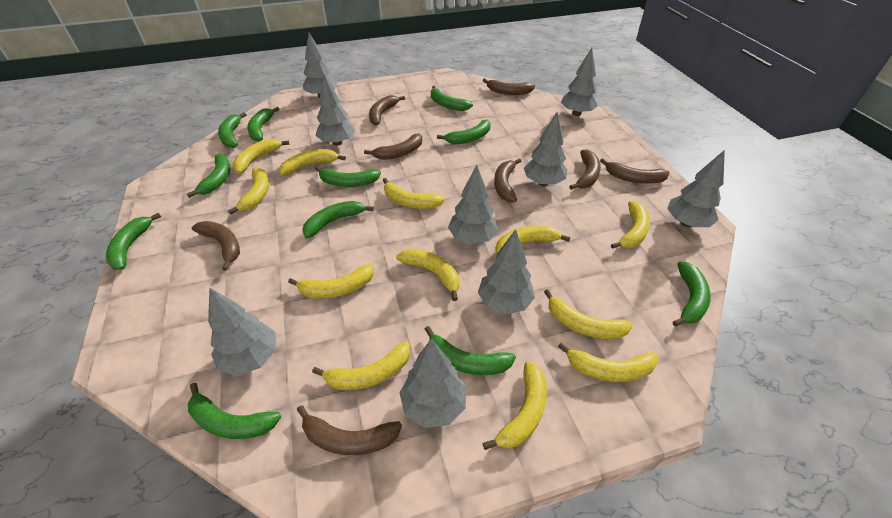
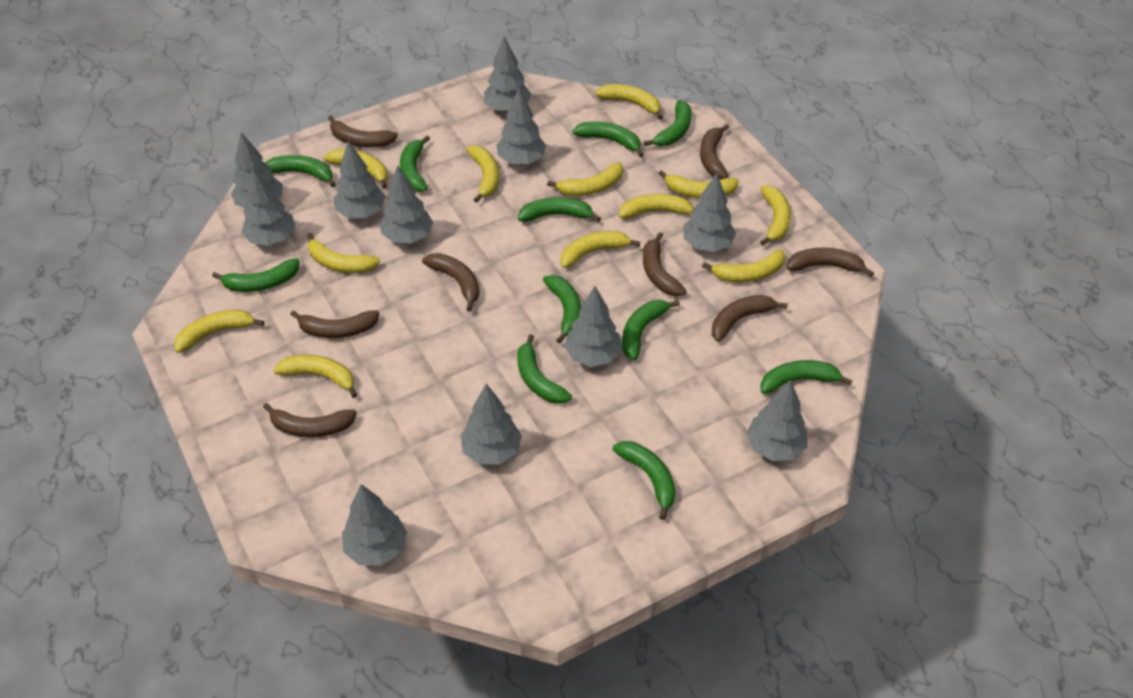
grey tree: 9 -> 11

